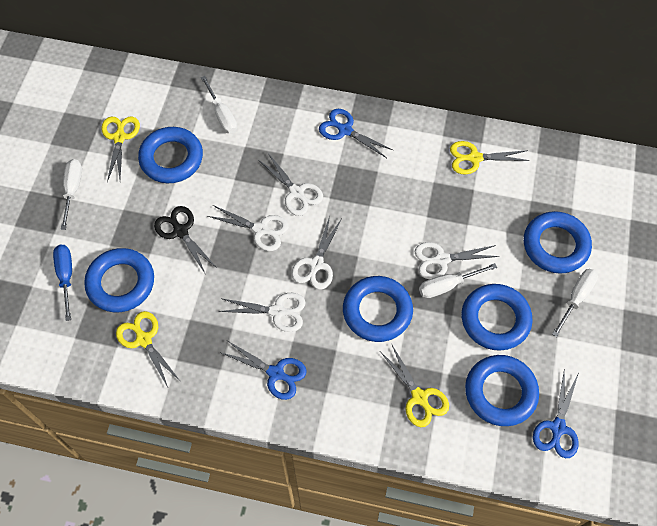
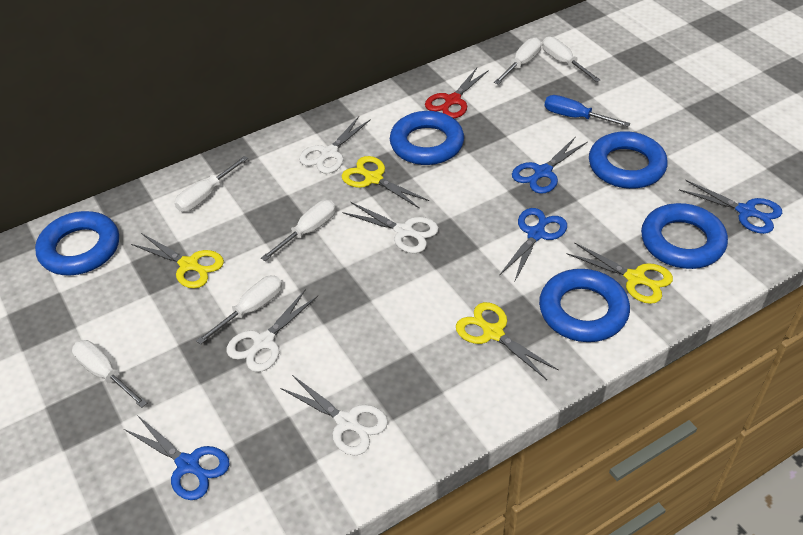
black scissors: 1 -> 0
blue ring: 6 -> 5
blue scissors: 3 -> 4
red scissors: 0 -> 1
white scissors: 5 -> 4
white screwdriver: 4 -> 6

